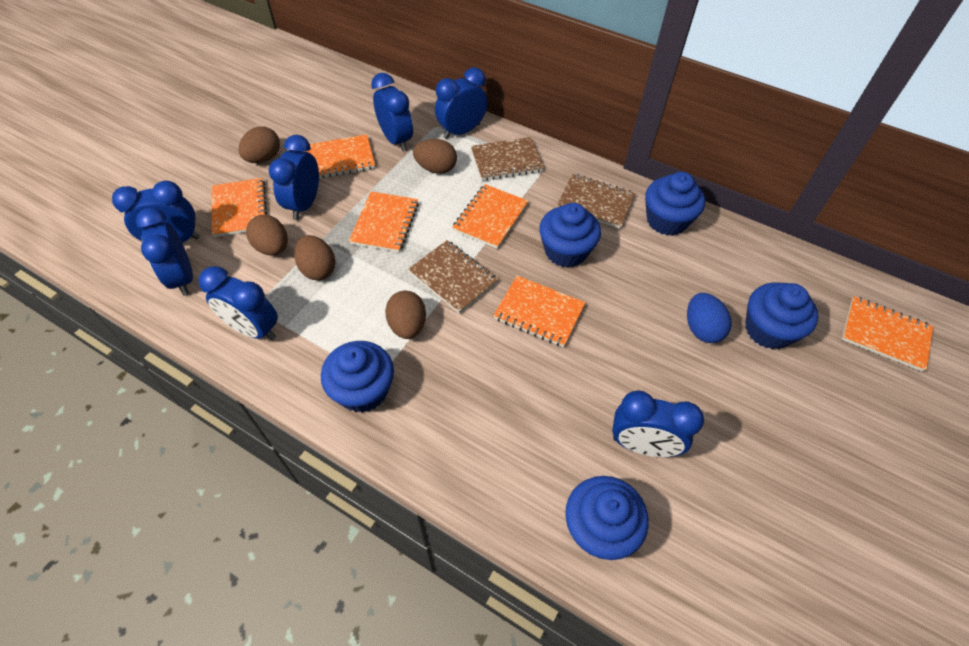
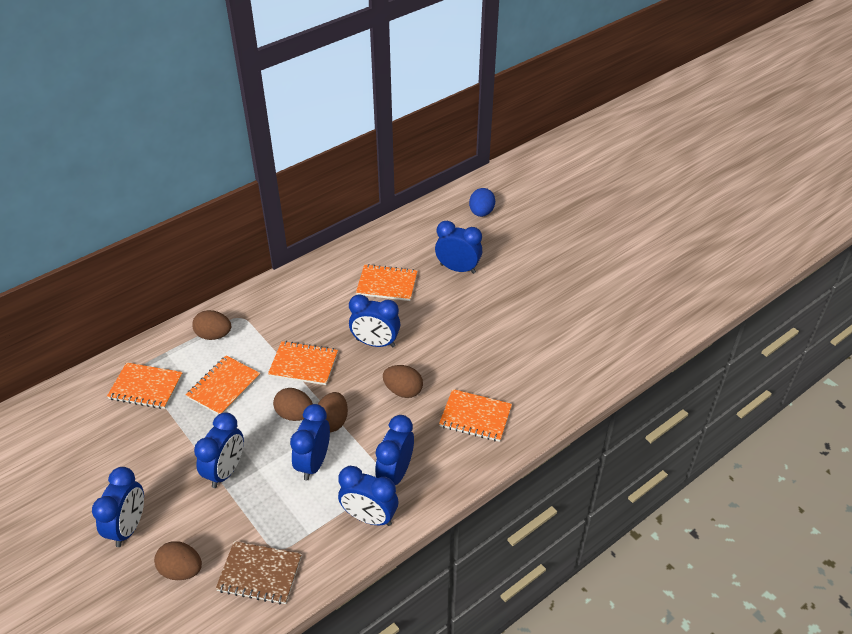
blue cupcake: 5 -> 0
brown notebook: 3 -> 1
orange notebook: 6 -> 5

